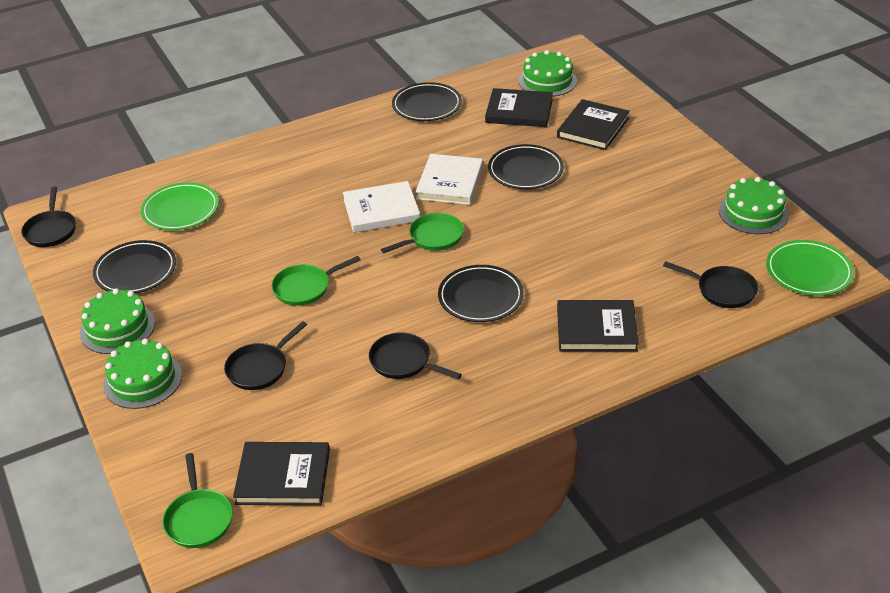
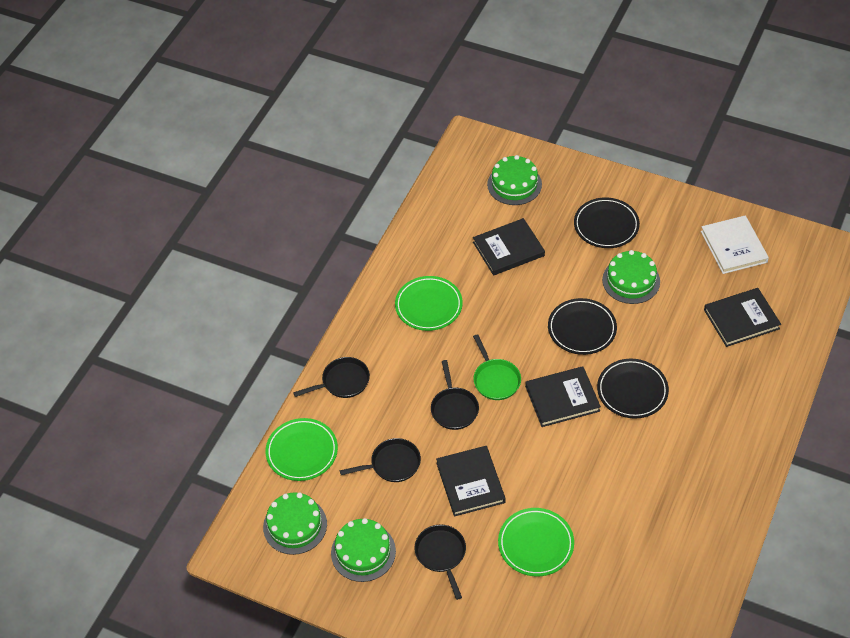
black plate: 4 -> 3
green pan: 3 -> 1
green plate: 2 -> 3
white book: 2 -> 1

